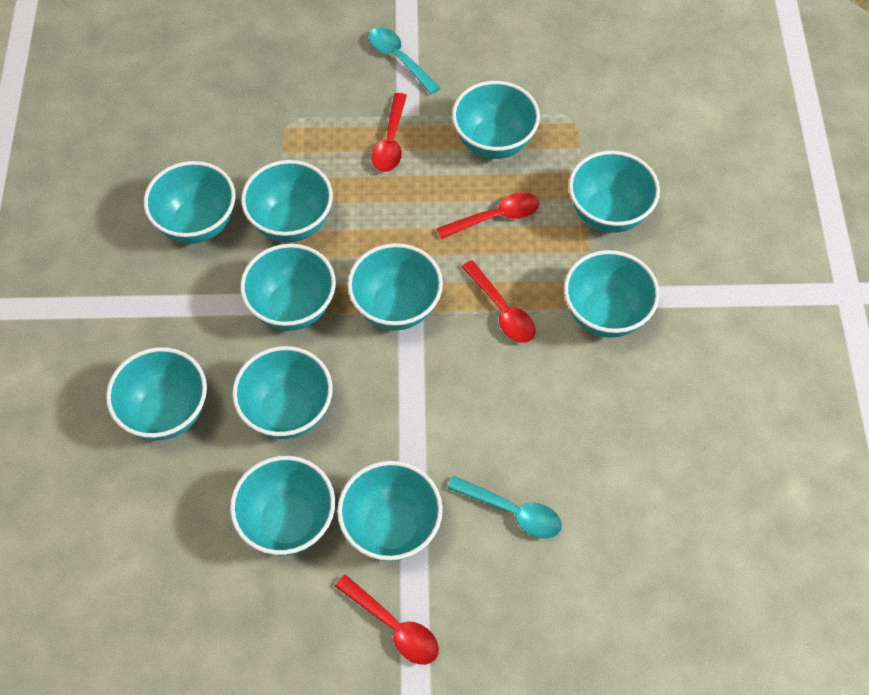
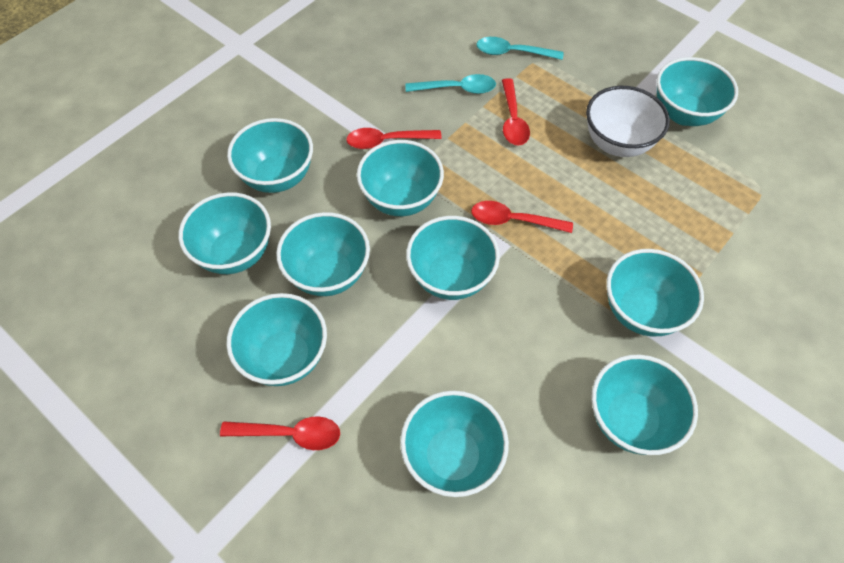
turquoise bowl: 11 -> 10
white bowl: 0 -> 1

